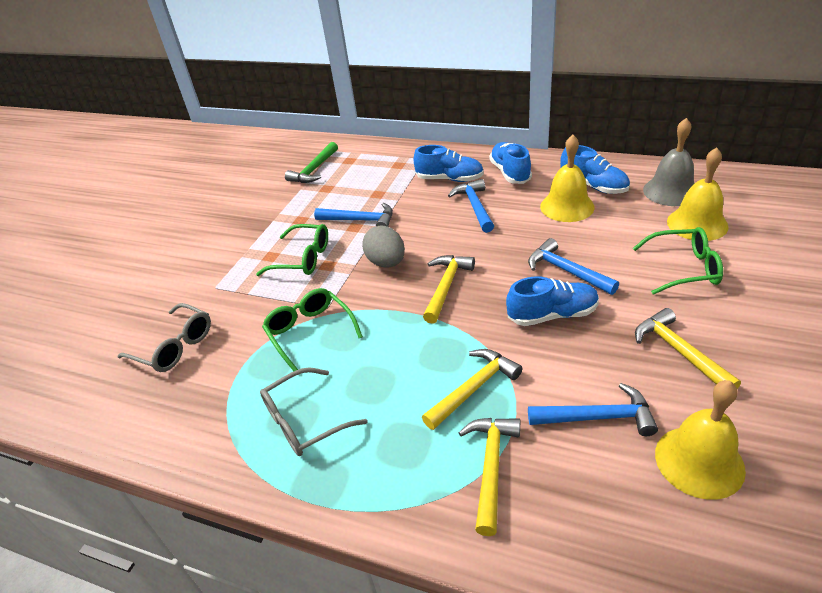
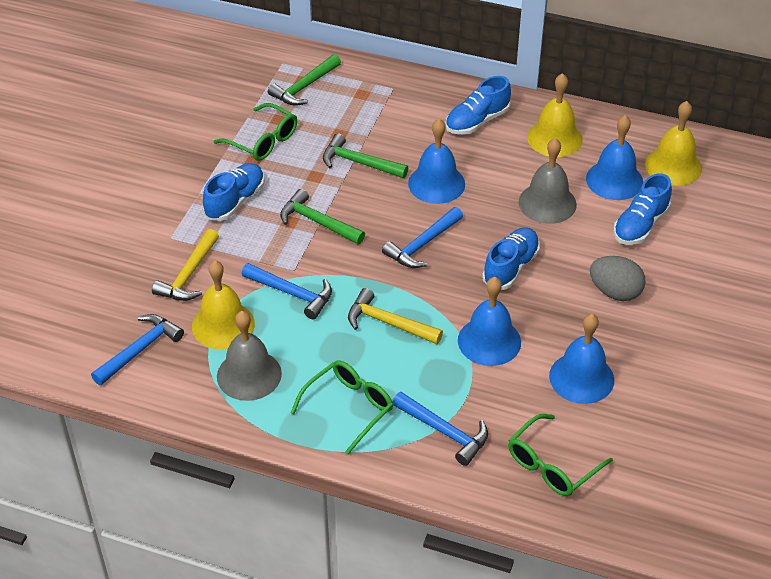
blue bell: 0 -> 4
green hammer: 1 -> 3
grey bell: 1 -> 2
grey glasses: 2 -> 0
yellow hammer: 4 -> 2

